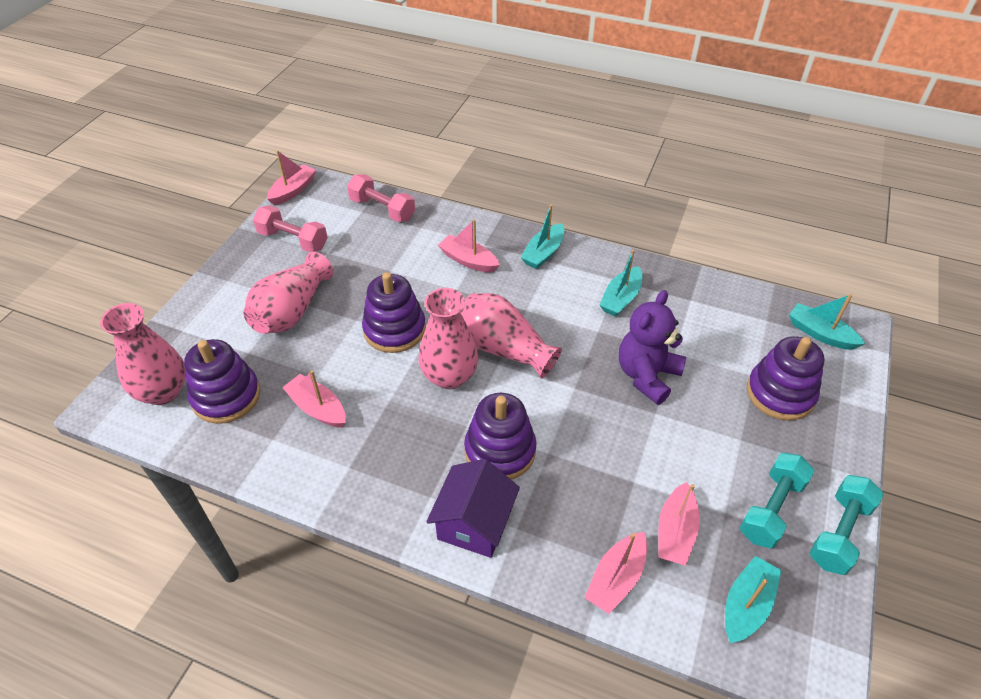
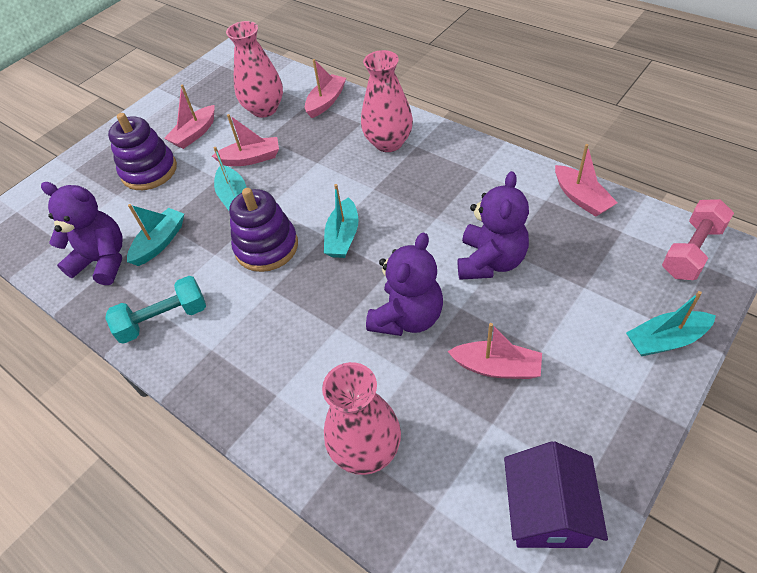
pink dumbbell: 2 -> 1
pink vase: 4 -> 3
purple stacking toy: 4 -> 2
purple teddy bear: 1 -> 3
turquoise dumbbell: 2 -> 1

